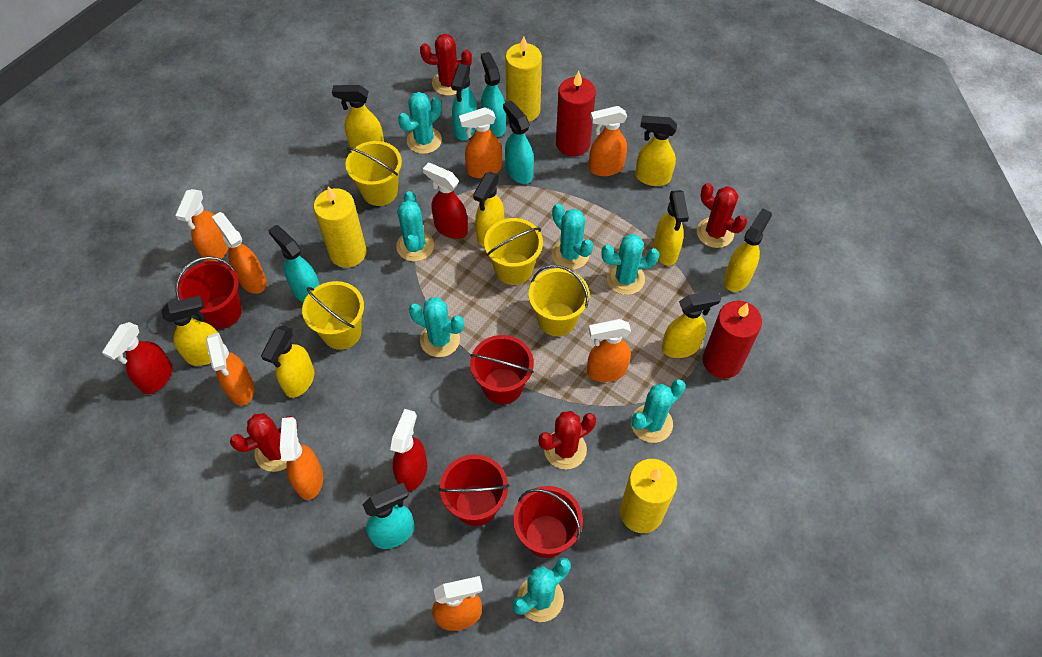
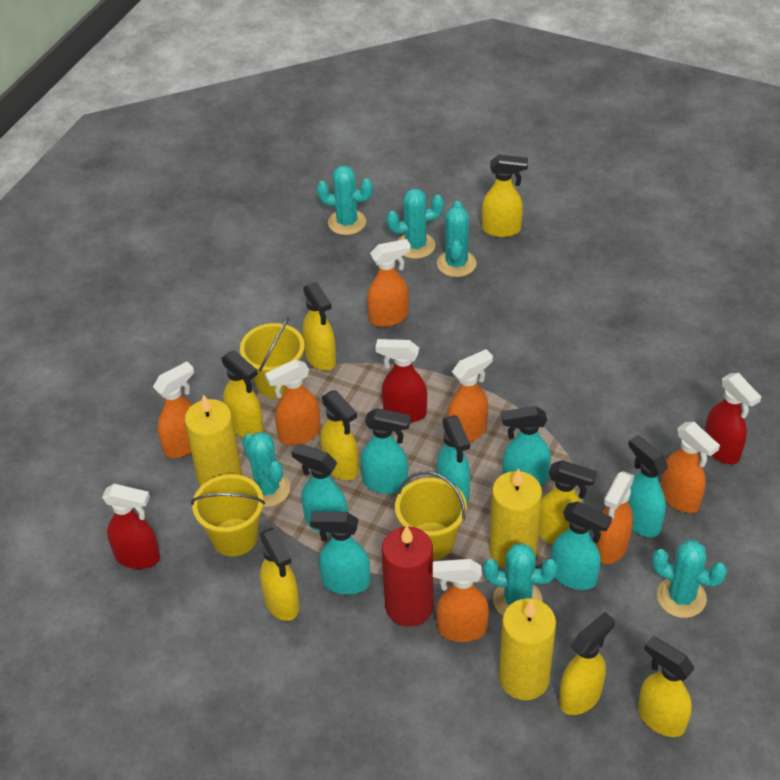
orange spray bottle: 8 -> 7
red bucket: 4 -> 0
red cactus: 4 -> 0
red candle: 2 -> 1
turquoise cactus: 7 -> 6
turquoise spray bottle: 5 -> 7
yellow bucket: 4 -> 3

